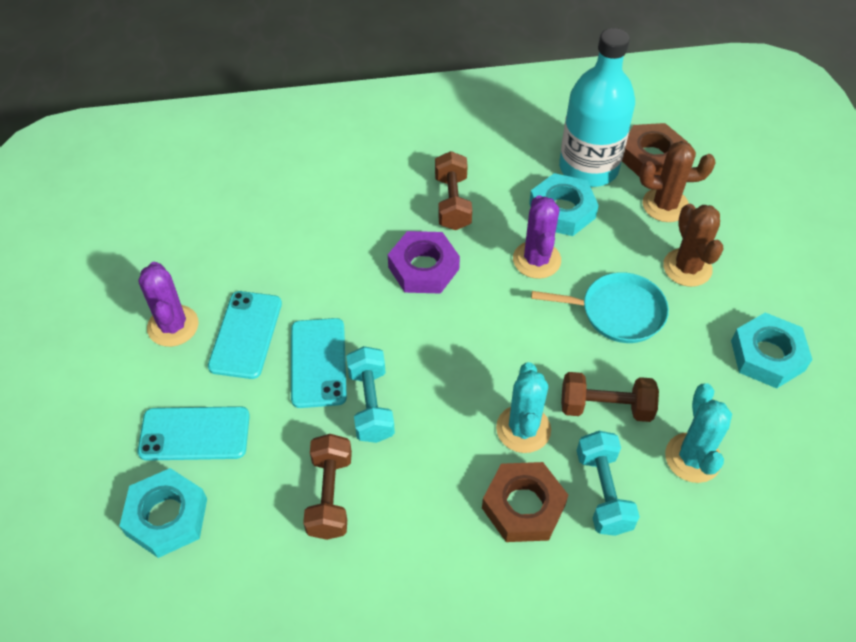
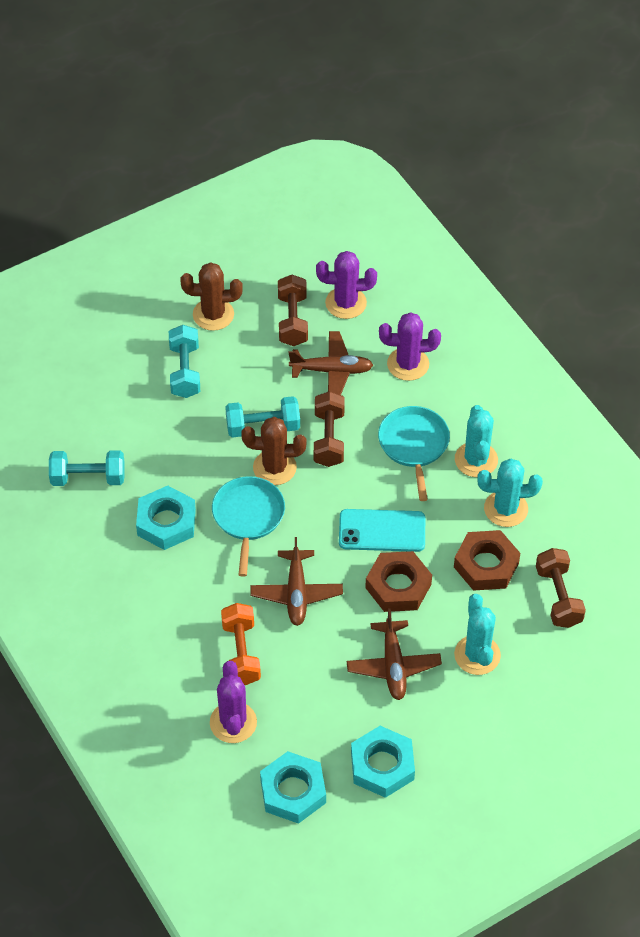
brown plane: 0 -> 3
orange dumbbell: 0 -> 1
purple cactus: 2 -> 3
purple nut: 1 -> 0
turquoise bottle: 1 -> 0
turquoise cactus: 2 -> 3
turquoise dumbbell: 2 -> 3
turquoise pan: 1 -> 2
turquoise phone: 3 -> 1

